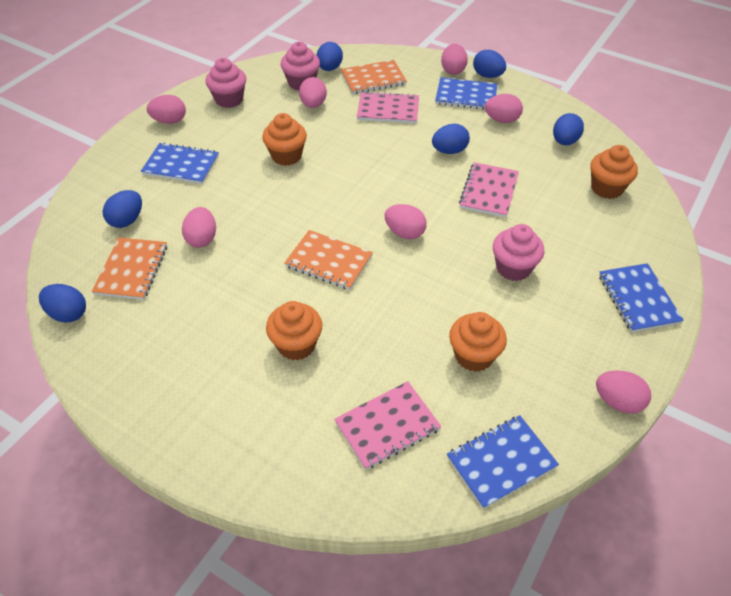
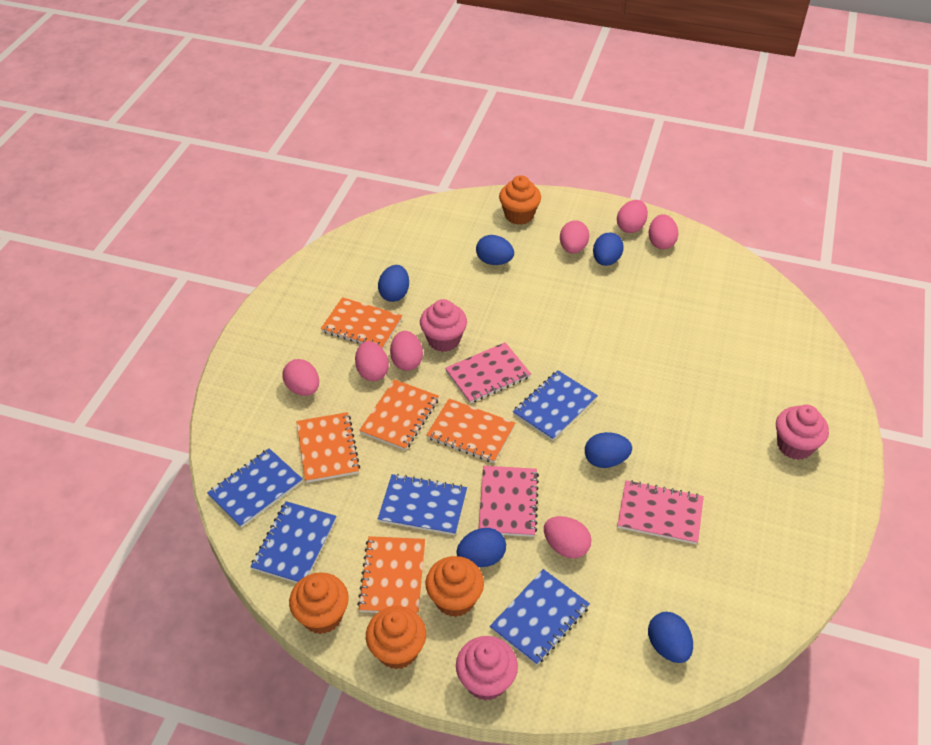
blue notebook: 4 -> 5
orange notebook: 3 -> 5

